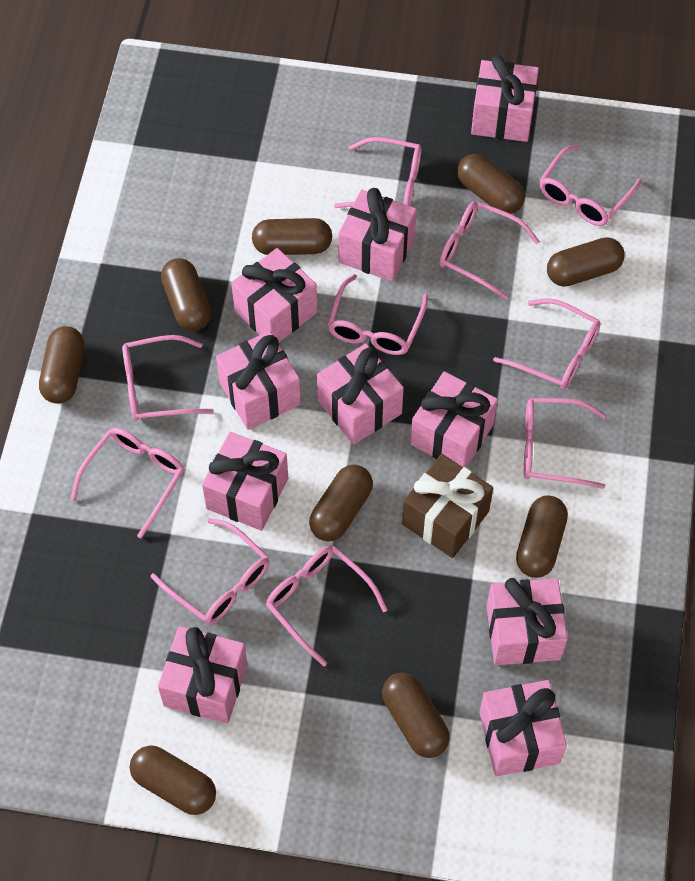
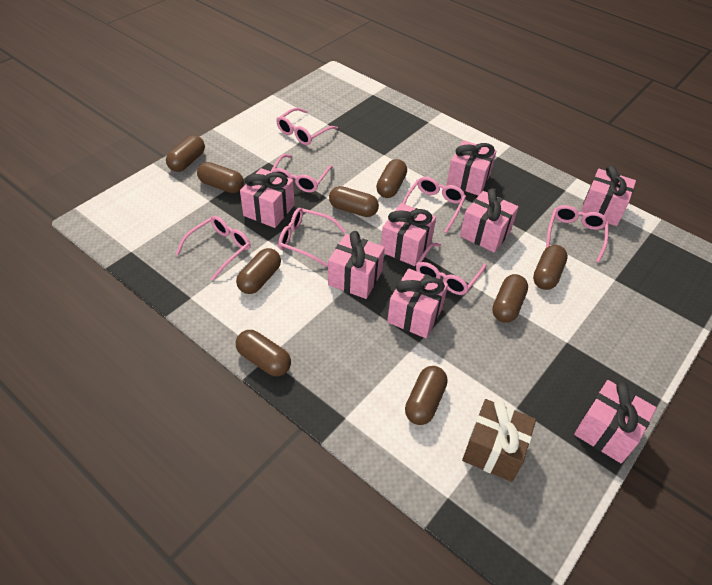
pink gift: 10 -> 8
pink glasses: 10 -> 7

